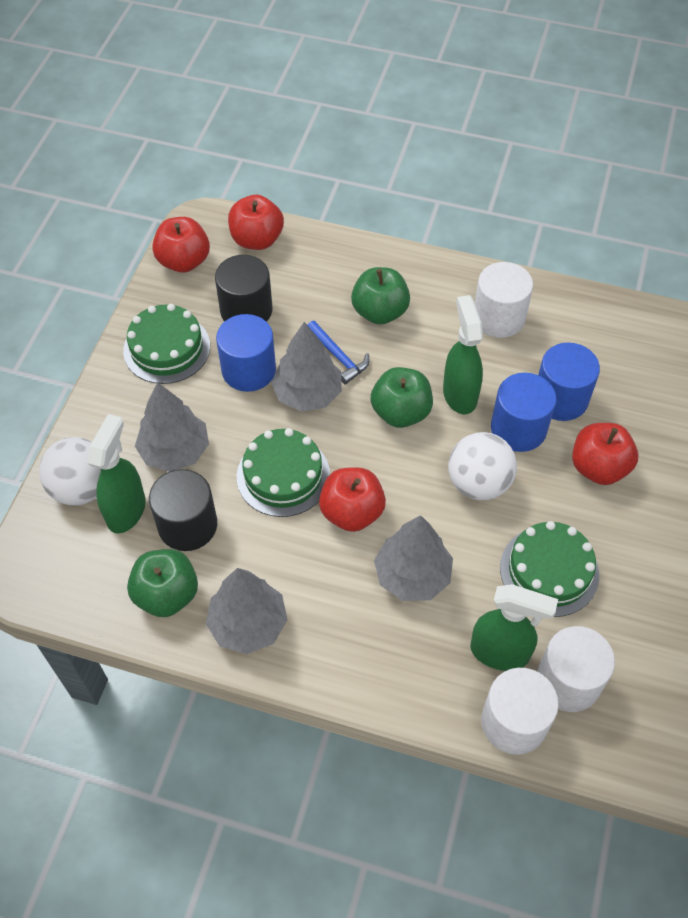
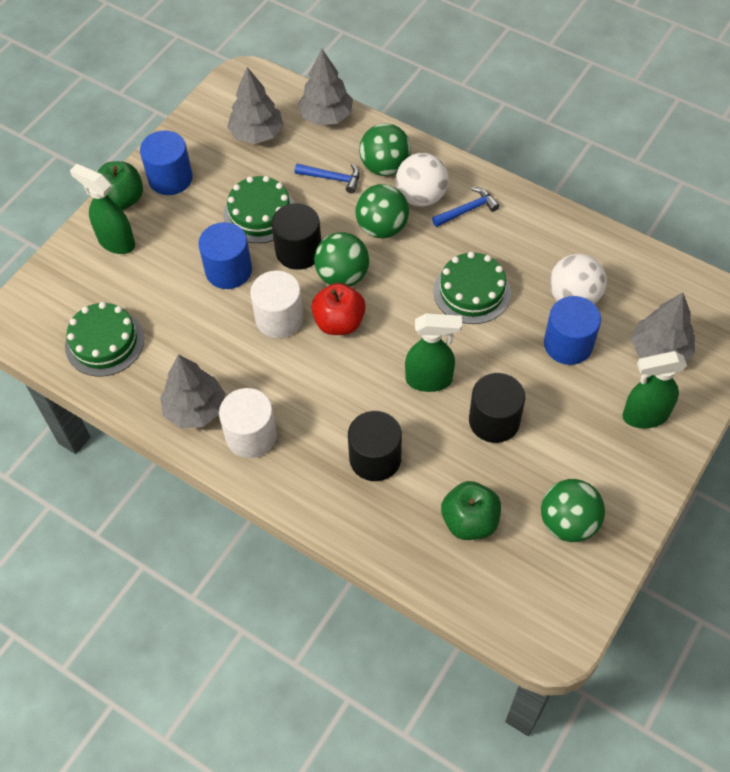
black cylinder: 2 -> 3
blue hammer: 1 -> 2
green apple: 3 -> 2
green ball: 0 -> 4
red apple: 4 -> 1
white cylinder: 3 -> 2

